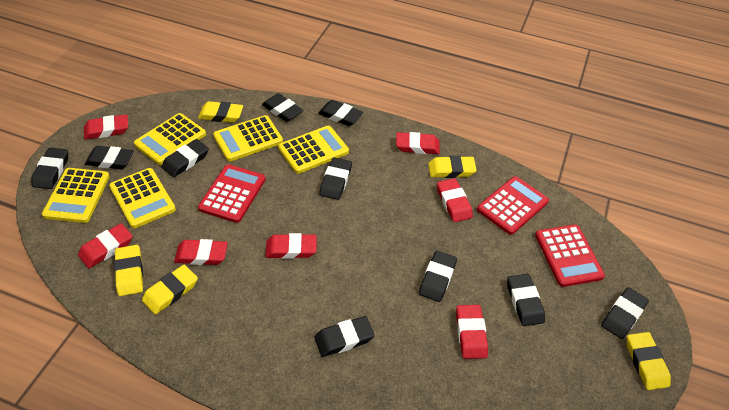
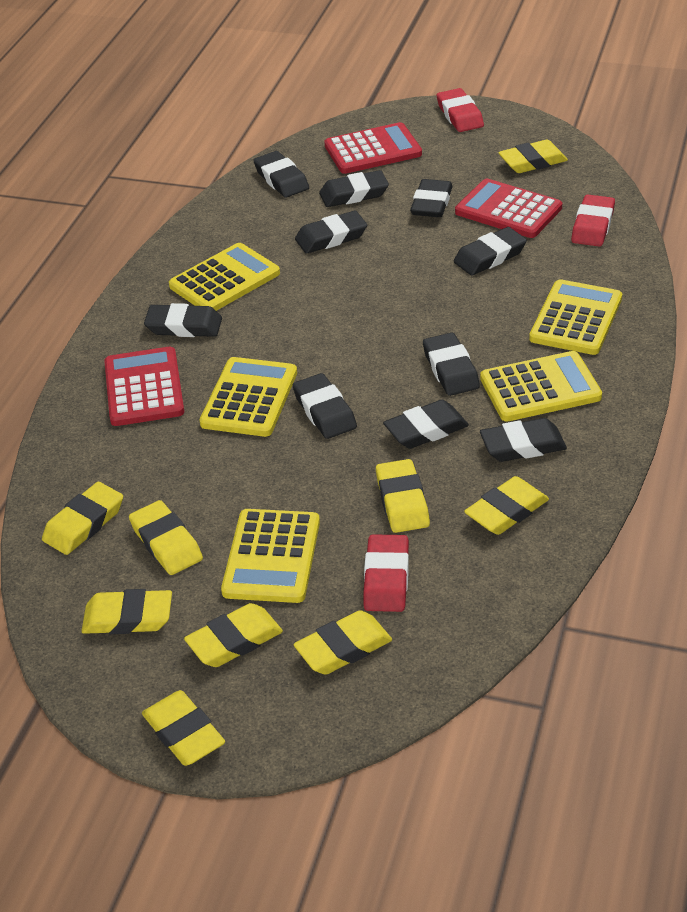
red eraser: 7 -> 3
yellow eraser: 5 -> 9

